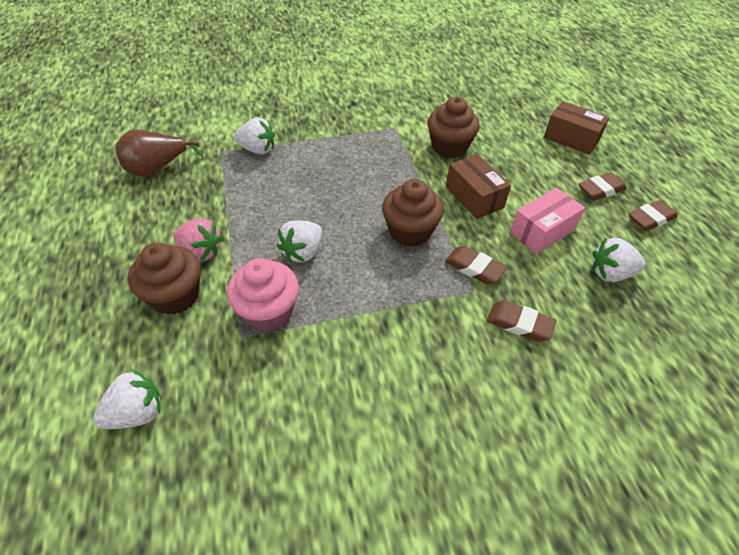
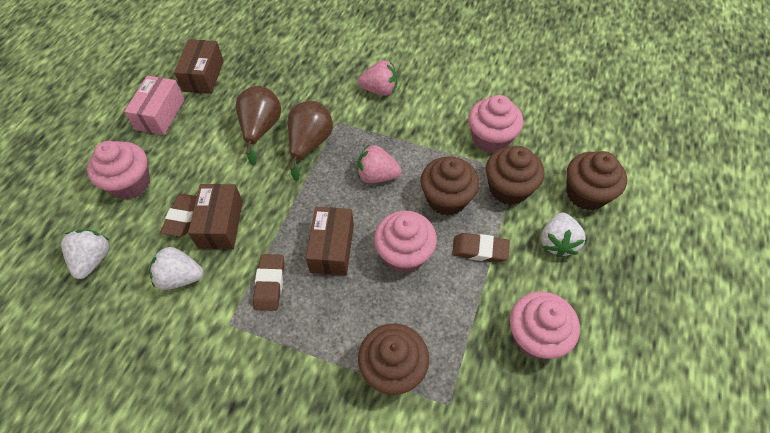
brown box: 2 -> 3
brown cupcake: 3 -> 4
brown eraser: 4 -> 3
brown pear: 1 -> 2
pink cupcake: 1 -> 4
pink strawberry: 1 -> 2
white strawberry: 4 -> 3

